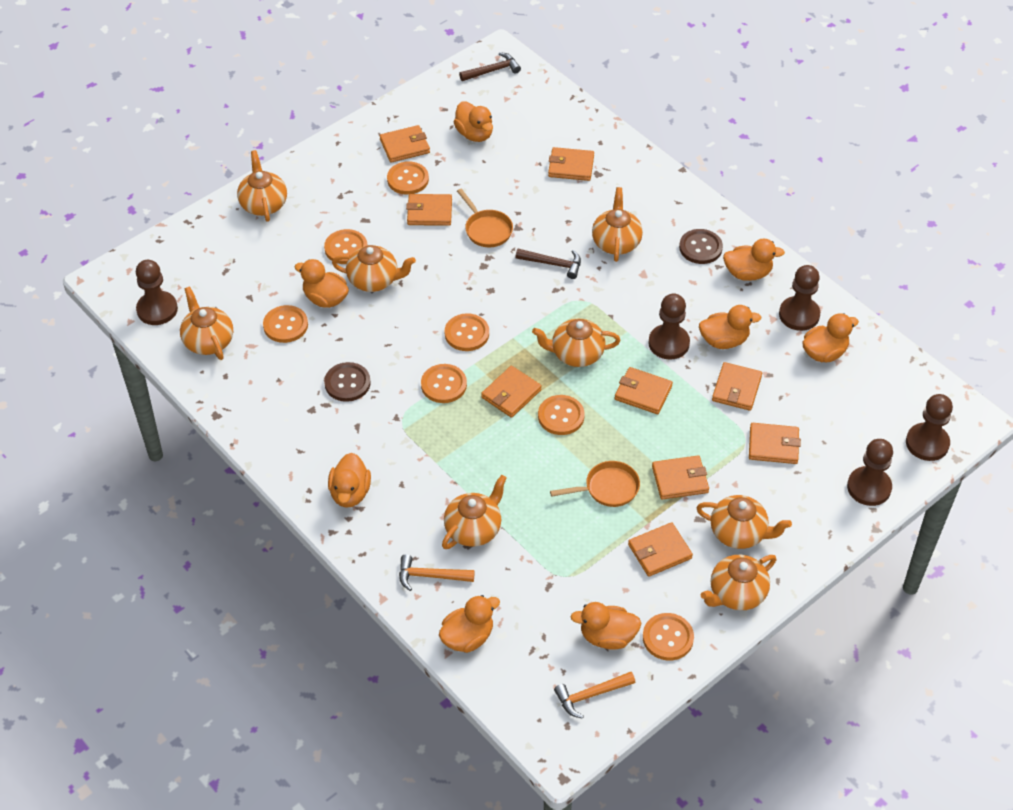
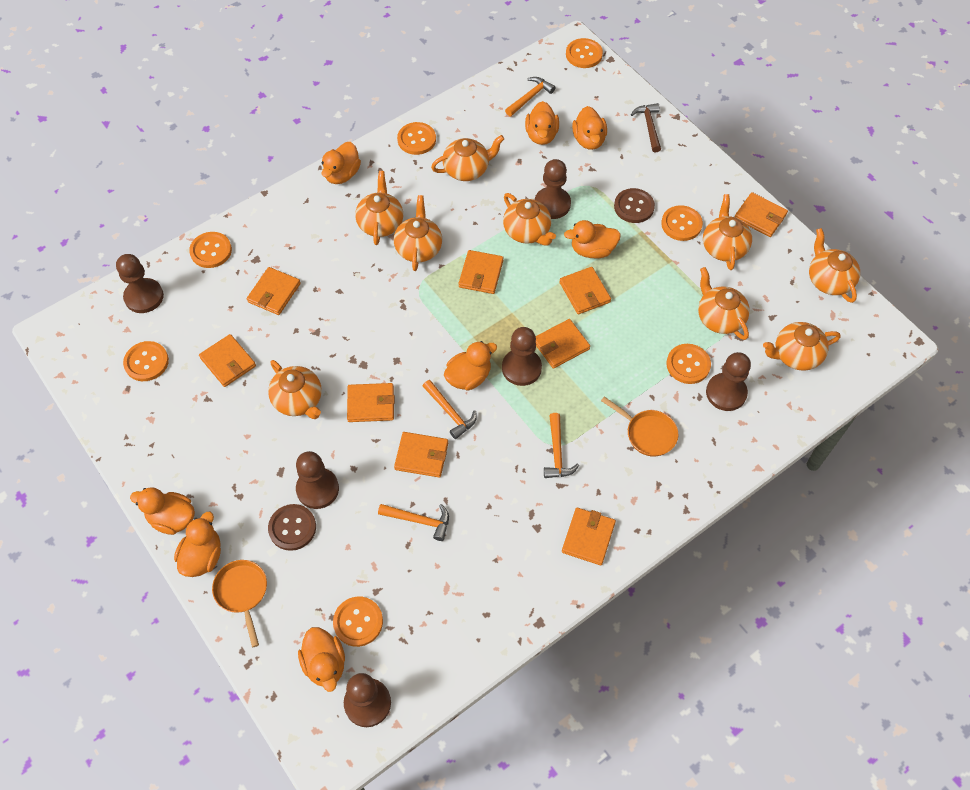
brown hammer: 2 -> 1
brown pawn: 5 -> 6
orange hammer: 2 -> 4
orange teapot: 8 -> 9

